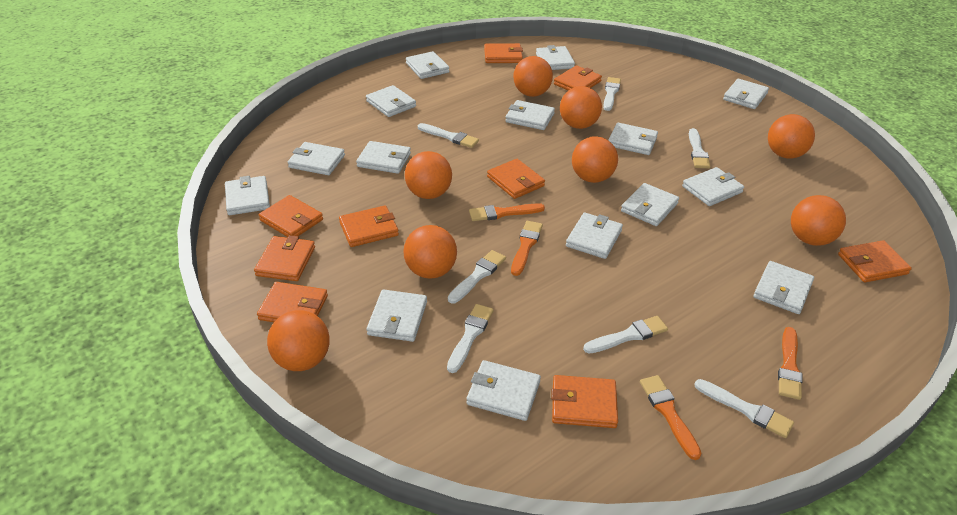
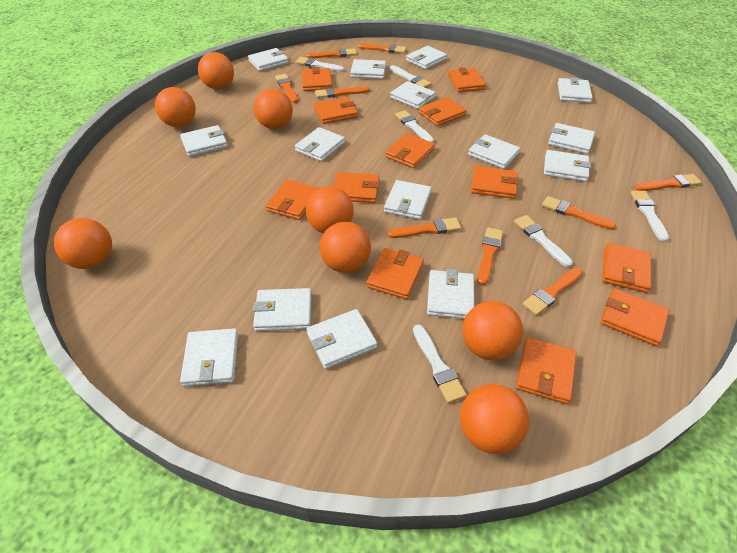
orange brush: 4 -> 9
orange wallet: 9 -> 12
white brush: 7 -> 6

